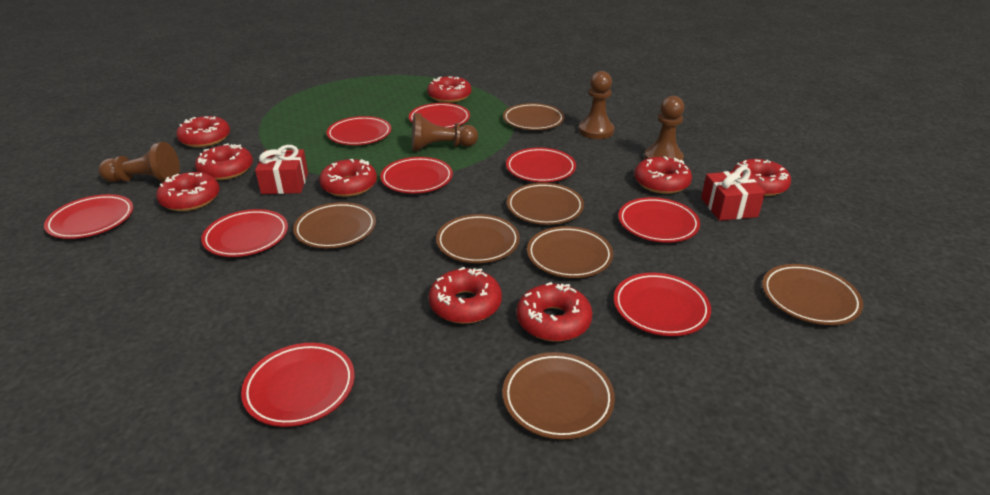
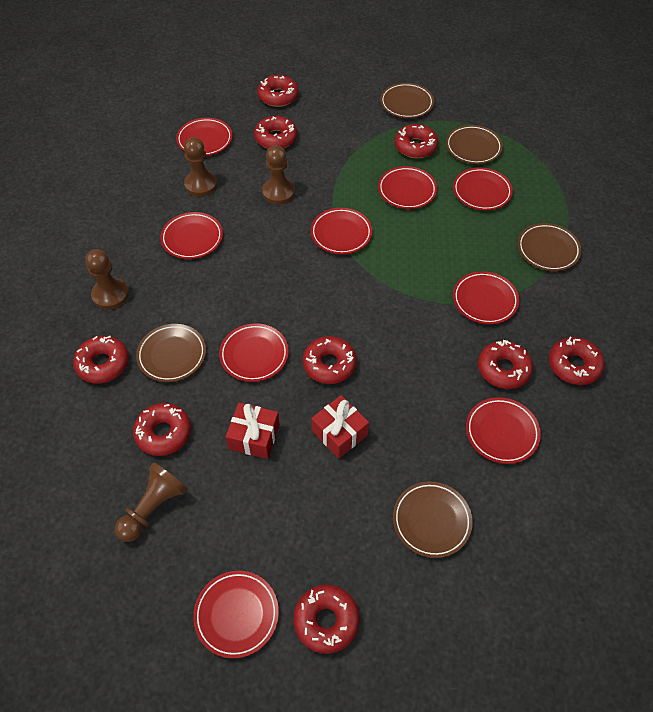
brown plate: 7 -> 5

